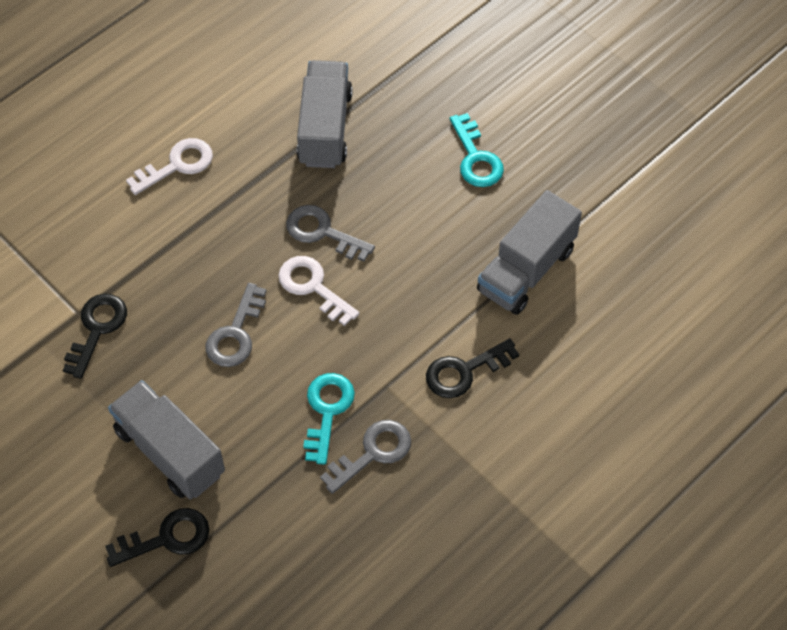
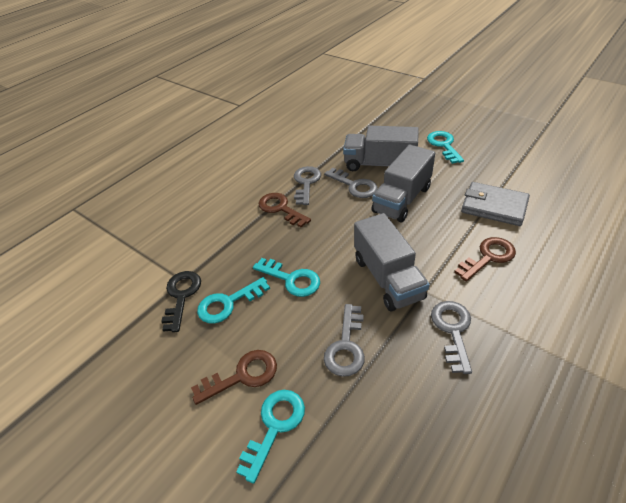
black key: 3 -> 1
brown key: 0 -> 3
grey key: 3 -> 4
grey wallet: 0 -> 1
turquoise key: 2 -> 4
white key: 2 -> 0

